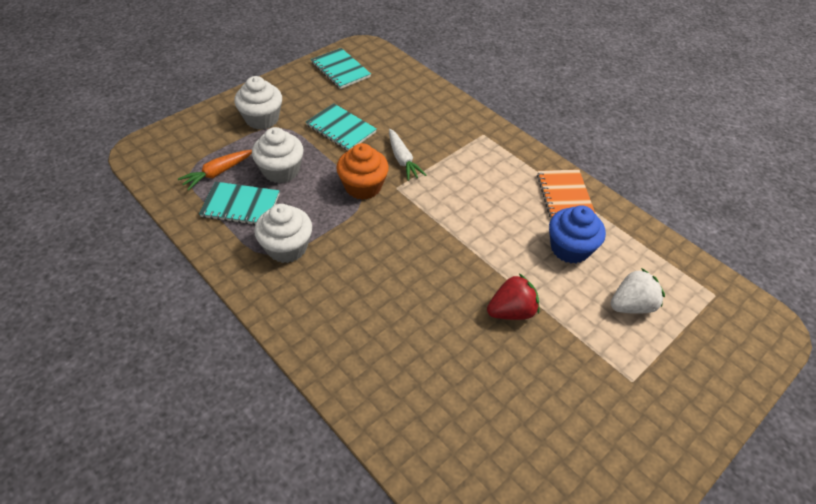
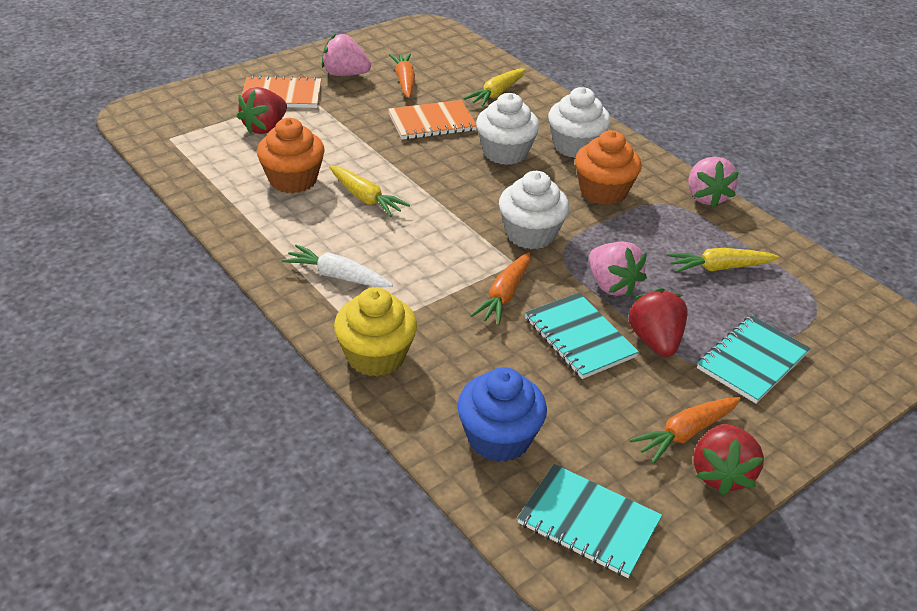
orange carrot: 1 -> 3
orange cupcake: 1 -> 2
orange notebook: 1 -> 2
pink strawberry: 0 -> 3
red strawberry: 1 -> 3
white strawberry: 1 -> 0
yellow carrot: 0 -> 3
yellow cupcake: 0 -> 1

